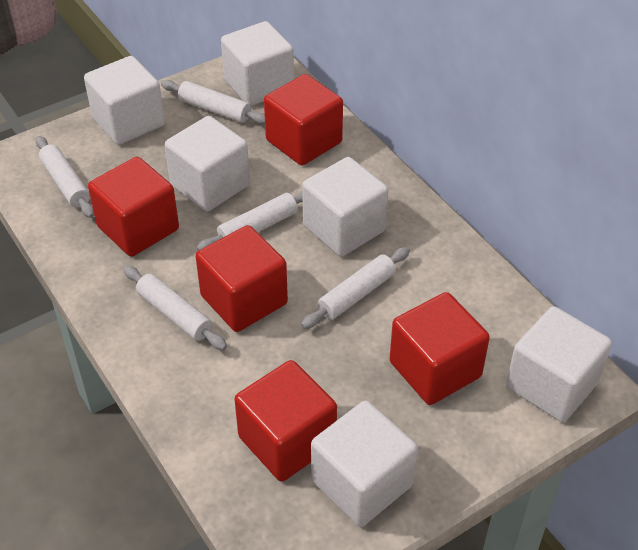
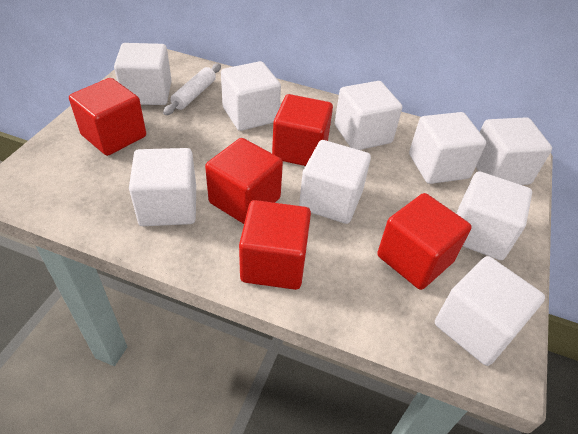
white cube: 6 -> 9
white rolling pin: 5 -> 1

